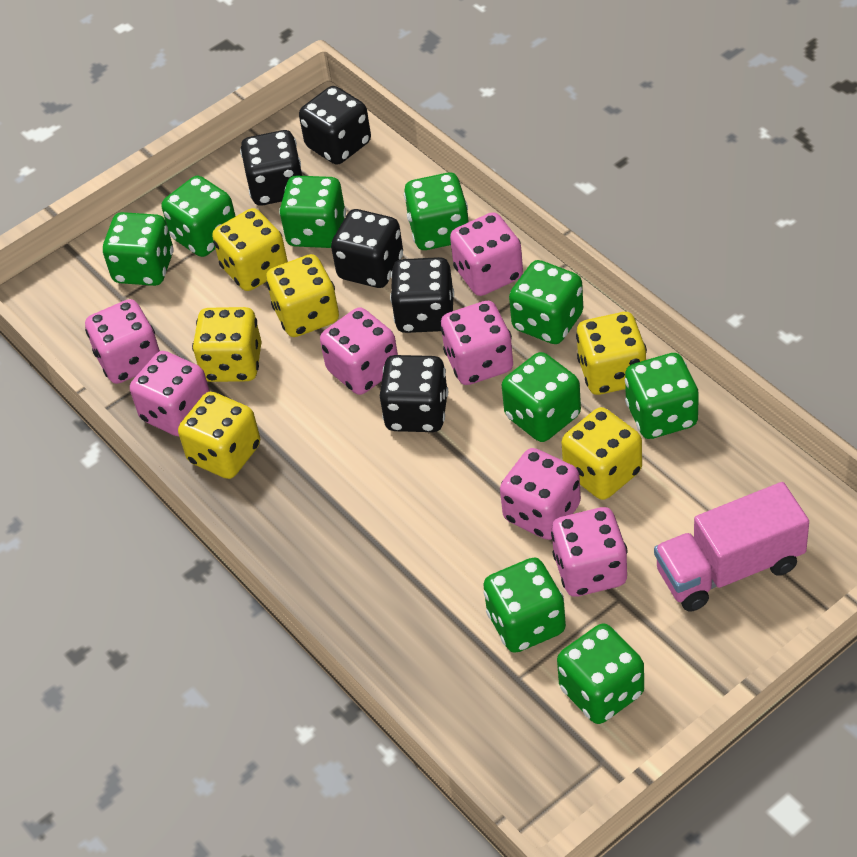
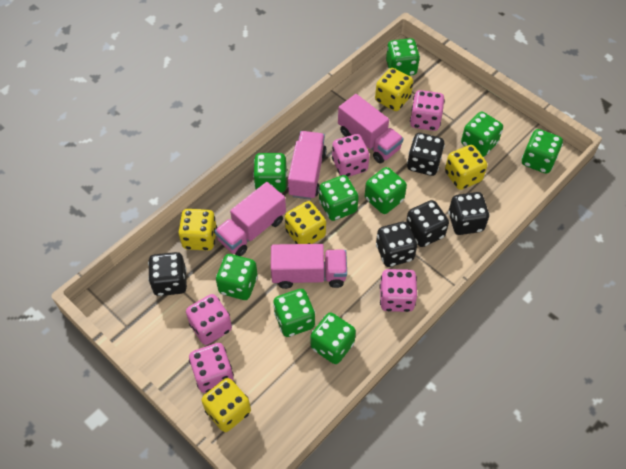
pink dice: 7 -> 5
pink truck: 1 -> 4
yellow dice: 6 -> 5

